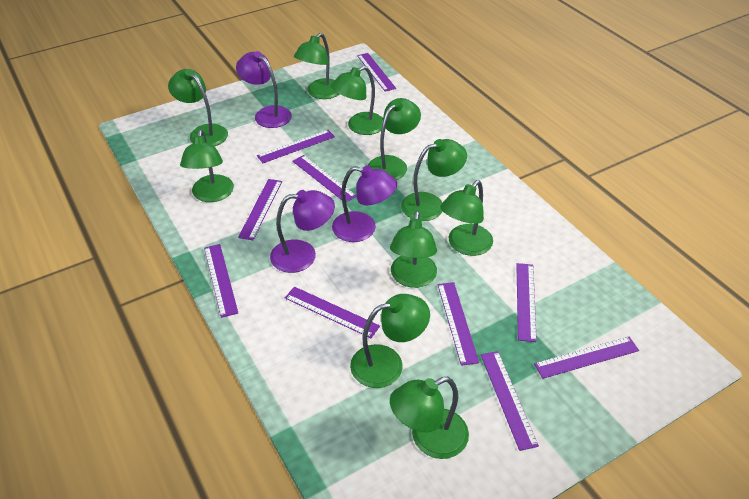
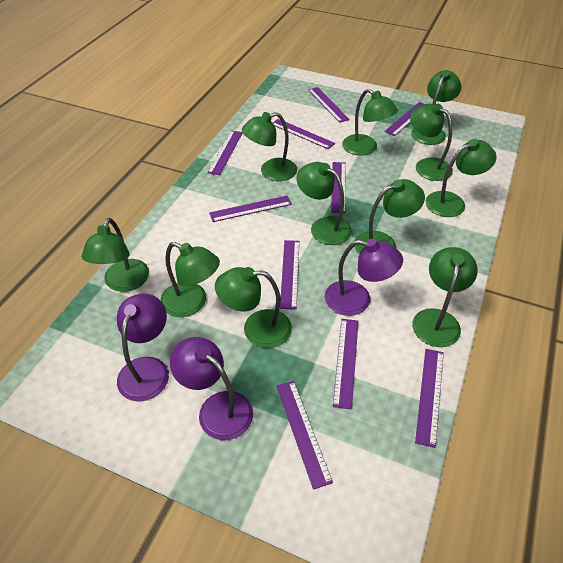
green lamp: 10 -> 11

